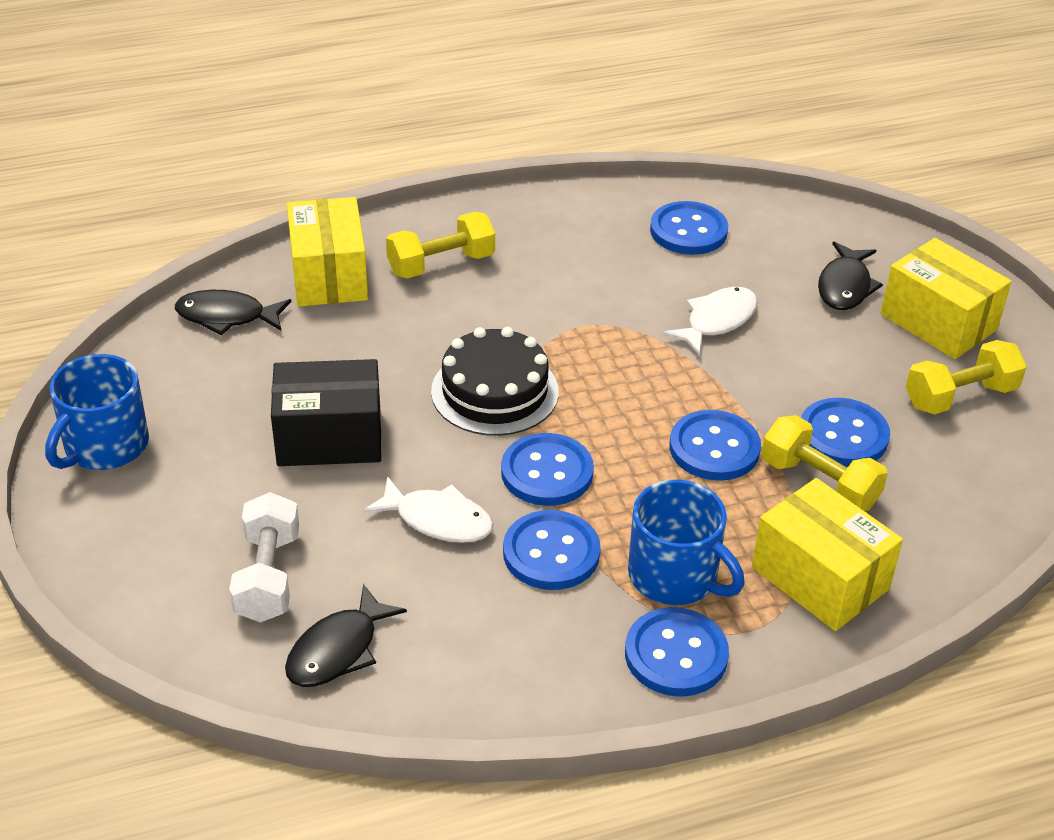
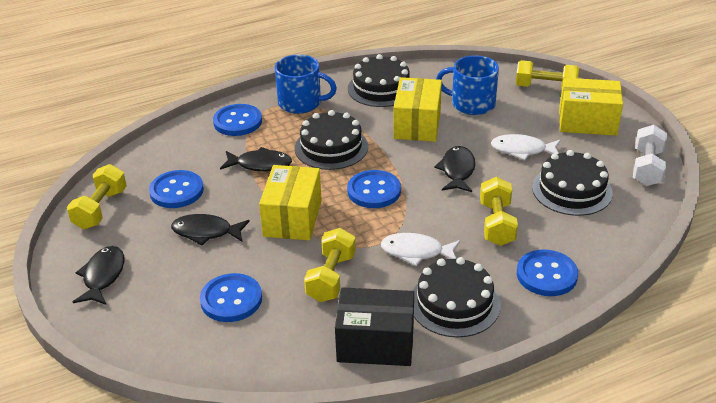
black cake: 1 -> 4
black fish: 3 -> 4
blue button: 6 -> 5
yellow dumbbell: 3 -> 4

